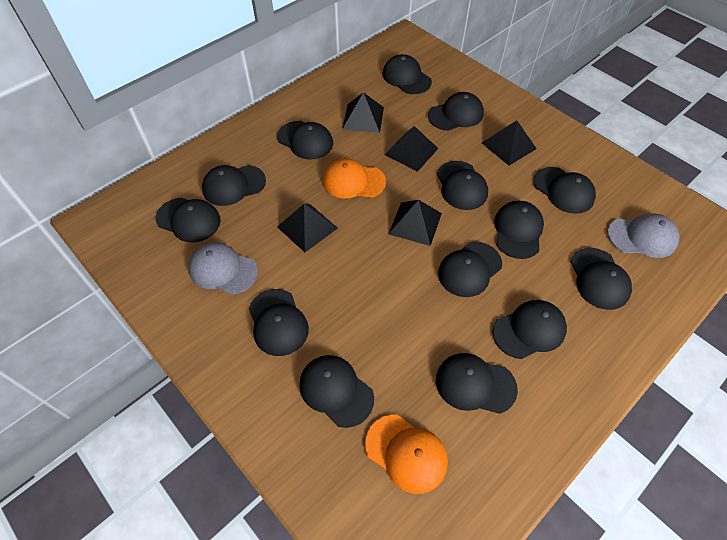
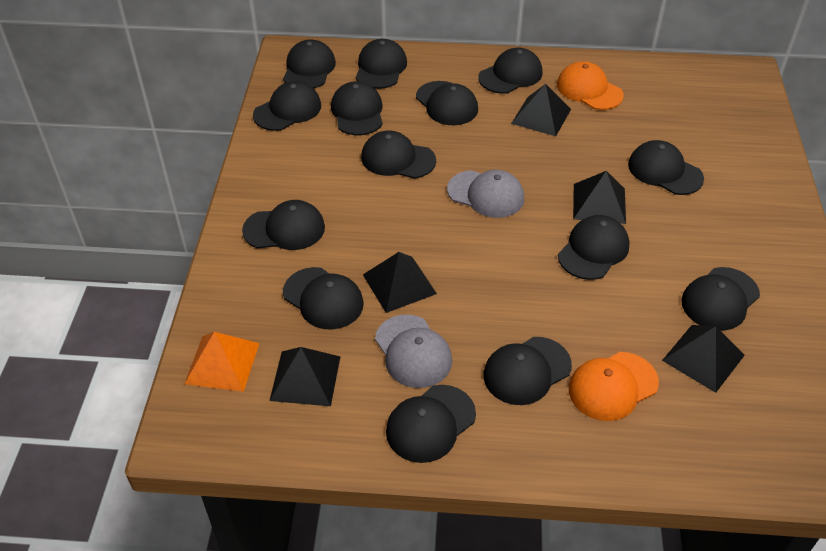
orange pyramid: 0 -> 1

